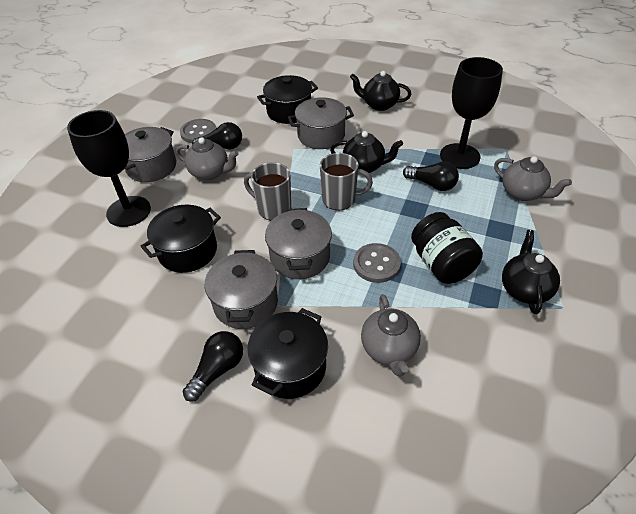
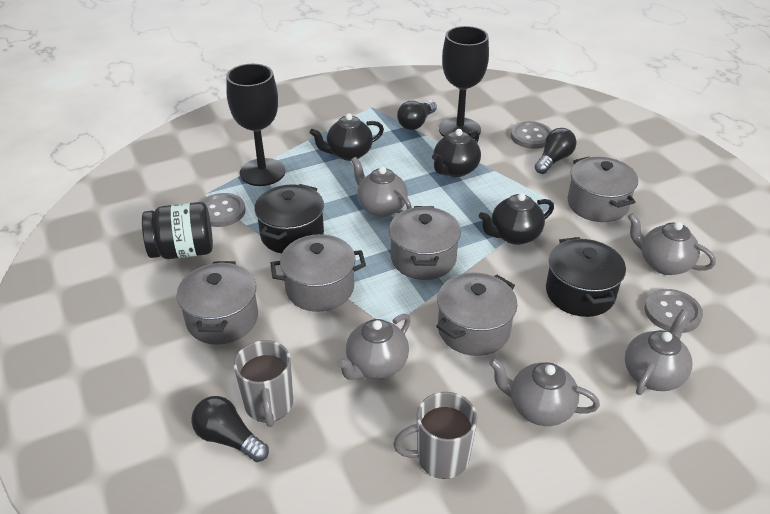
black pot: 3 -> 2
grey button: 2 -> 3
grey pot: 4 -> 5
grey teapot: 3 -> 5

